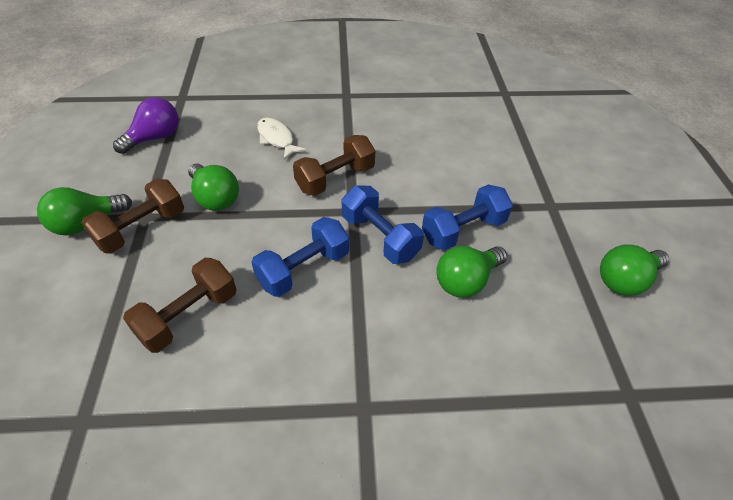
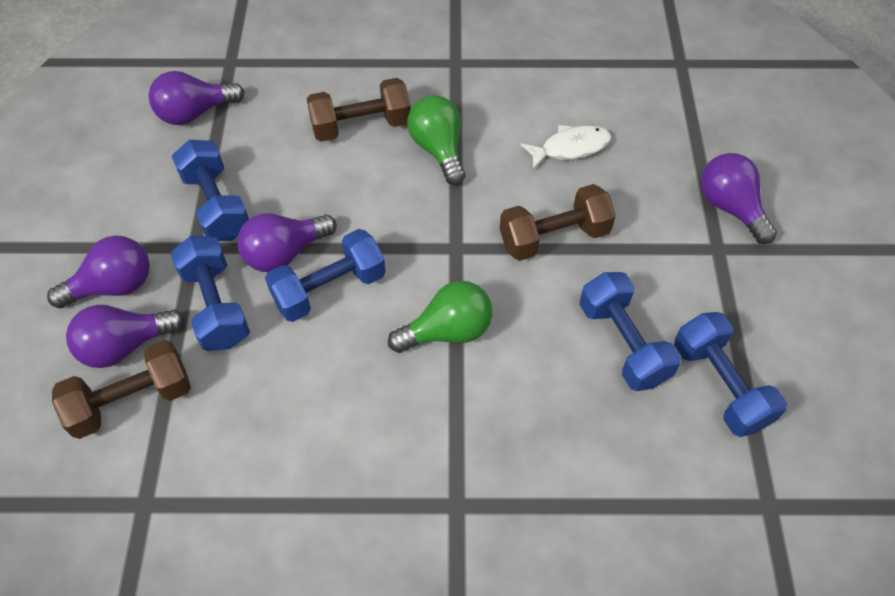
blue dumbbell: 3 -> 5
green light bulb: 4 -> 2
purple light bulb: 1 -> 5

